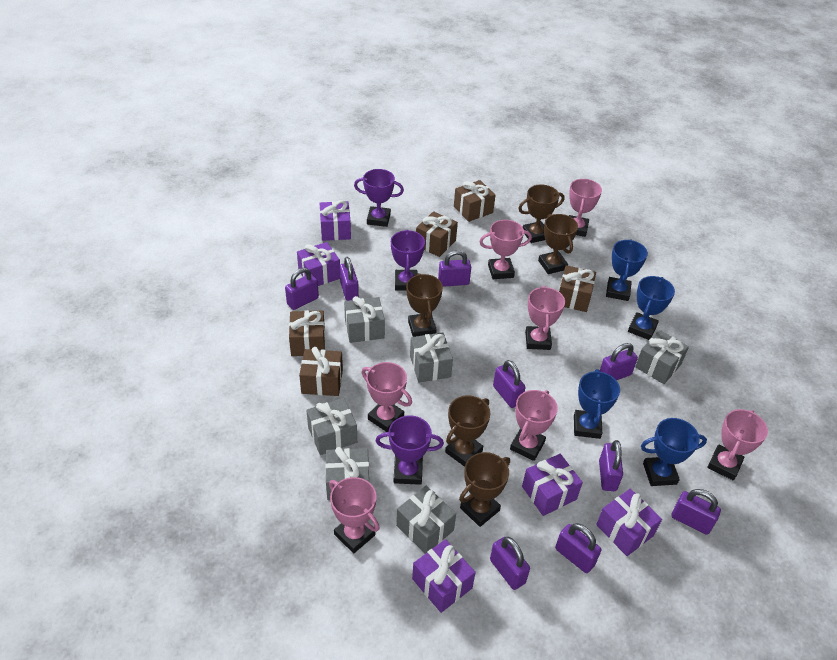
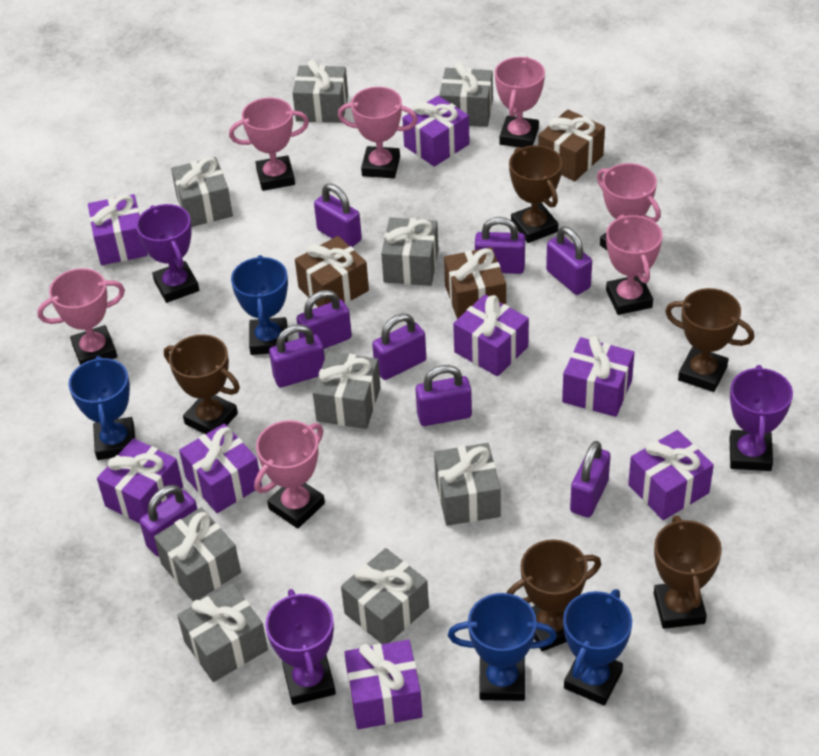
brown gift: 5 -> 3
grey gift: 6 -> 9
purple gift: 5 -> 8

